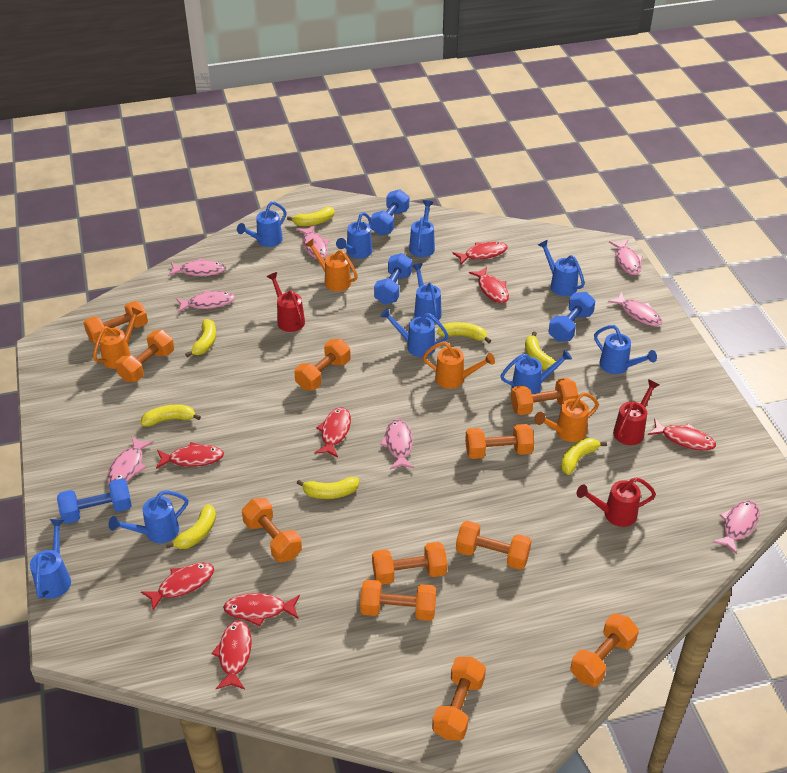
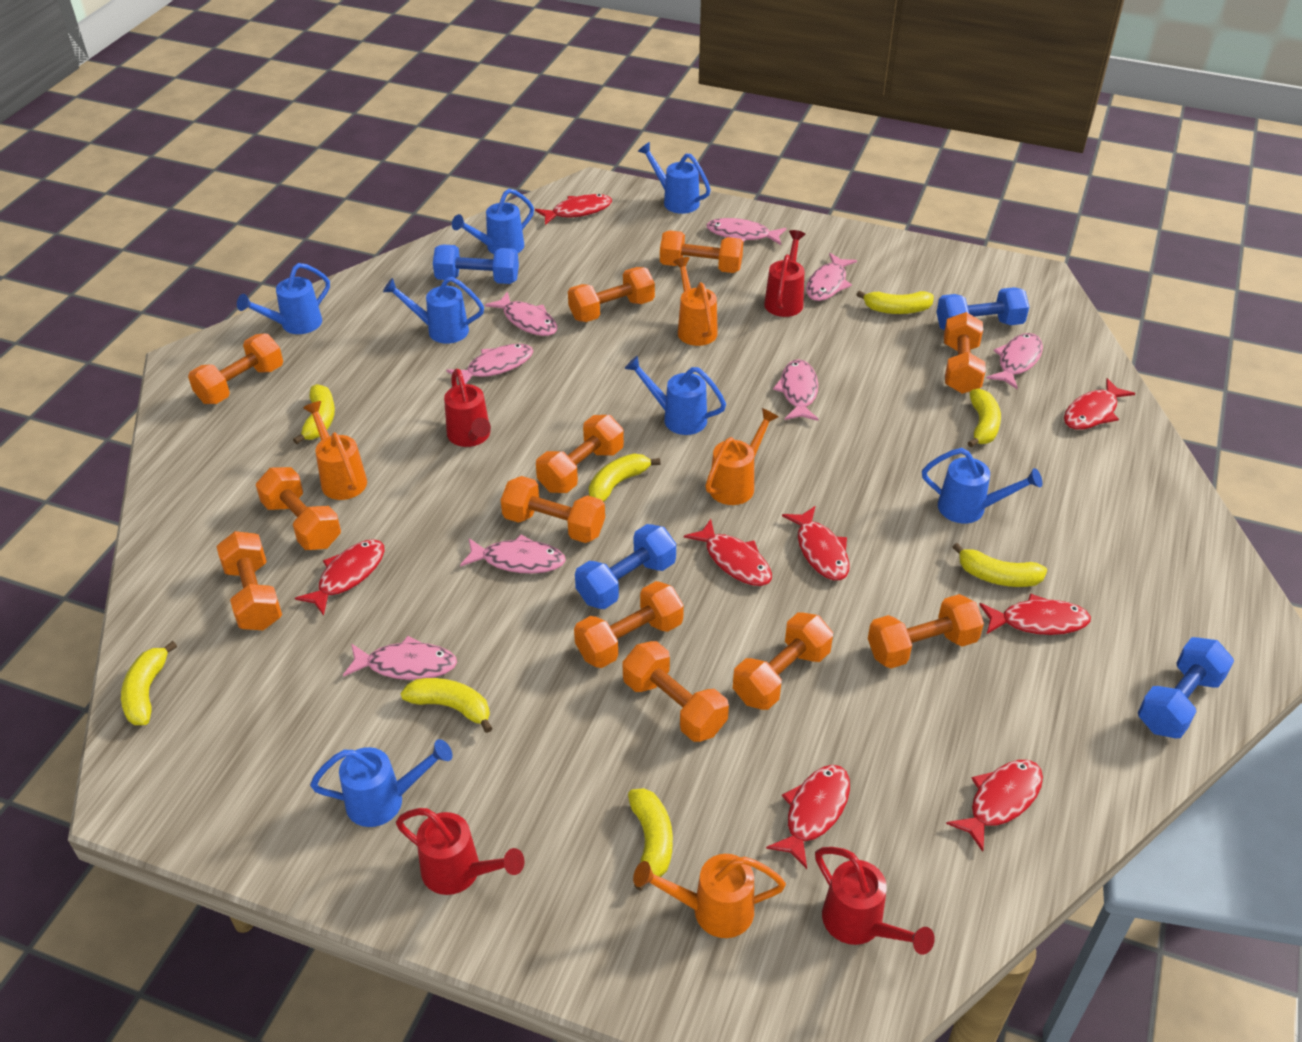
blue watering can: 10 -> 7
orange dumbbell: 11 -> 12
red watering can: 3 -> 4

